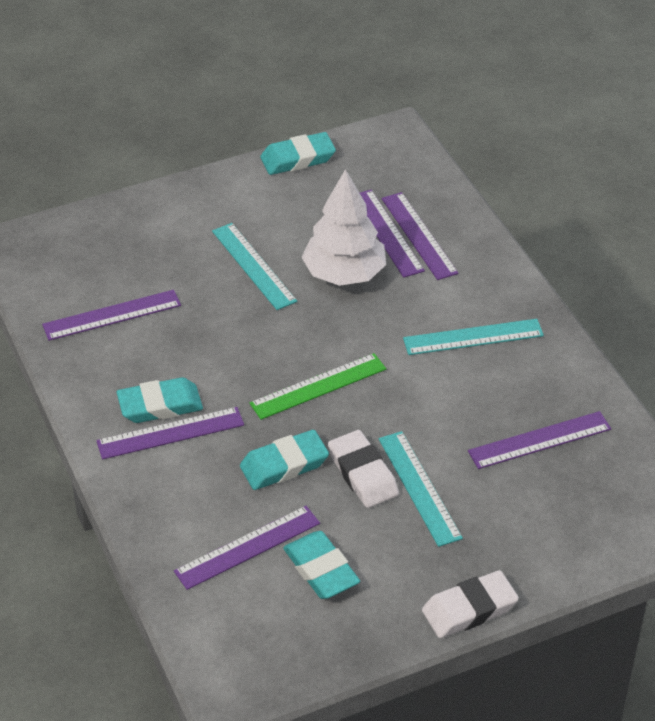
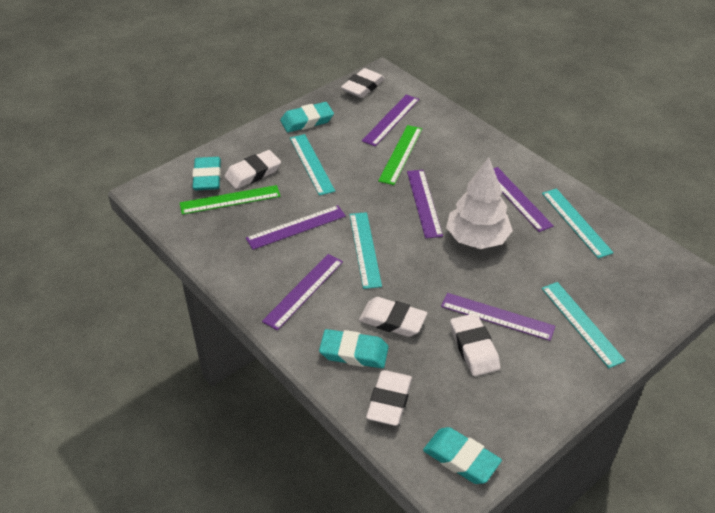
green ruler: 1 -> 2
turquoise ruler: 3 -> 4
white eraser: 2 -> 5

